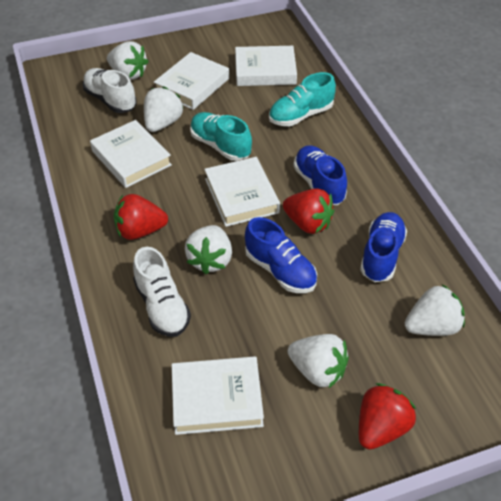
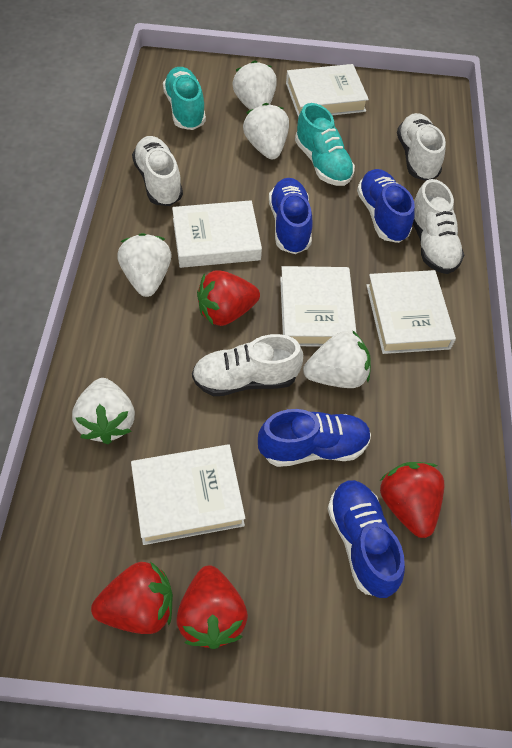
blue shoe: 3 -> 4
red strawberry: 3 -> 4
white shoe: 2 -> 4

